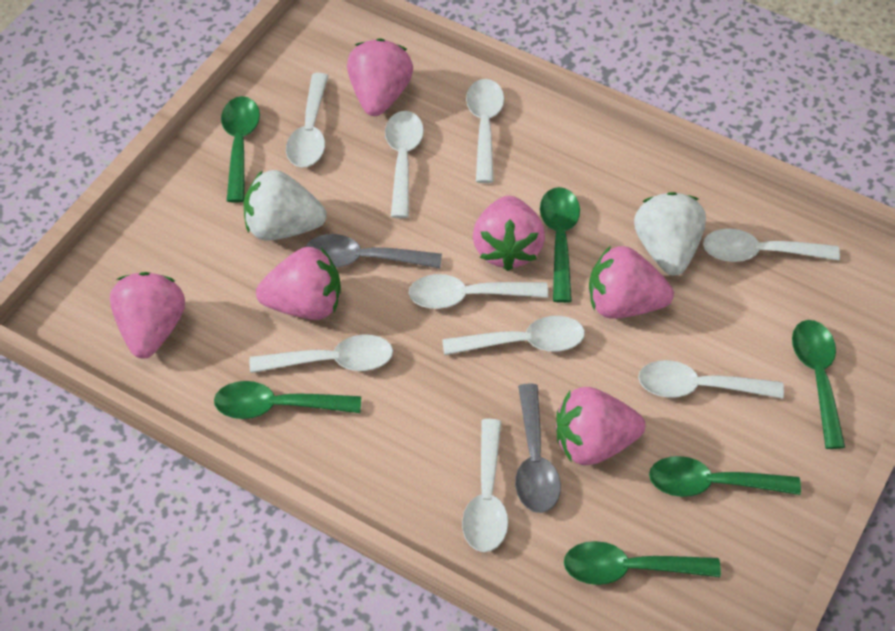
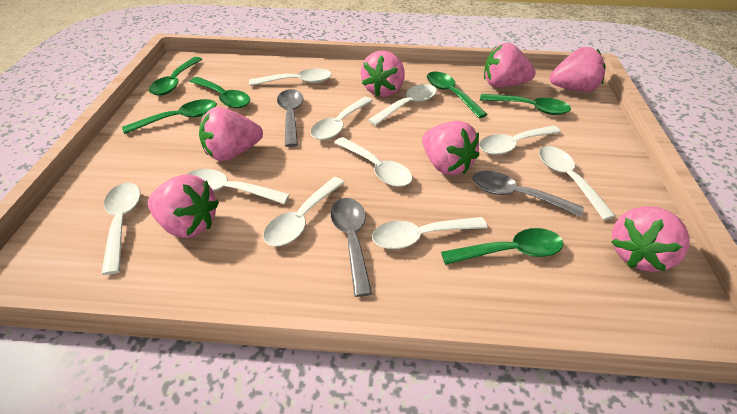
grey spoon: 2 -> 3
pink strawberry: 6 -> 7
white spoon: 9 -> 10
white strawberry: 2 -> 0

